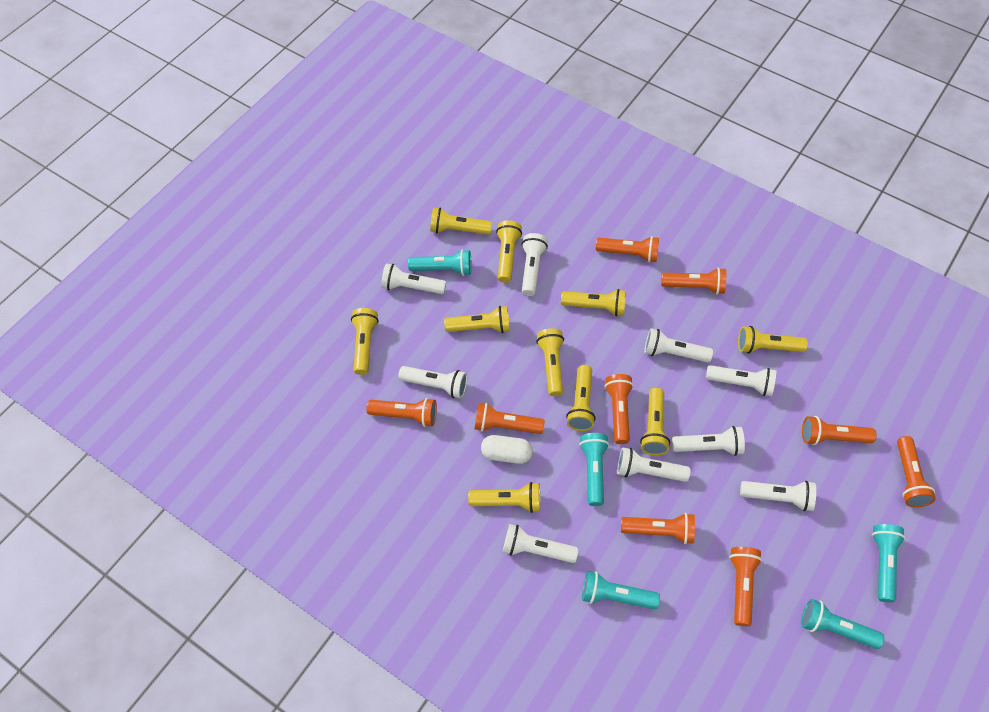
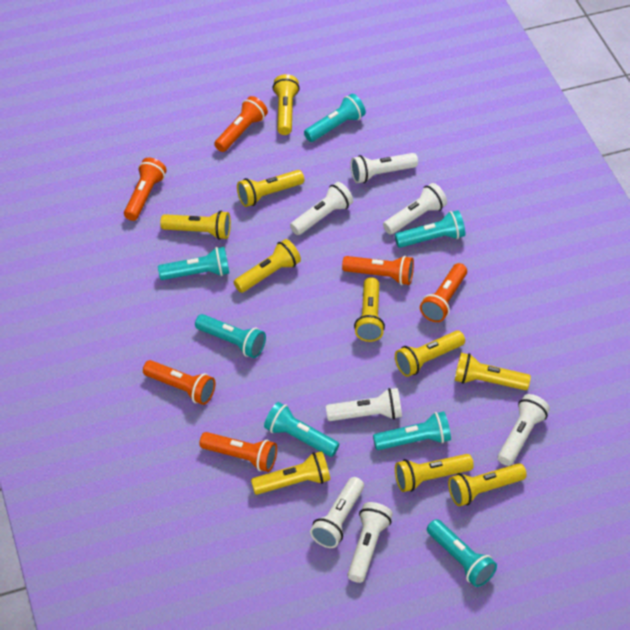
orange flashlight: 9 -> 6
turquoise flashlight: 5 -> 7
white capsule: 1 -> 0
white flashlight: 9 -> 7

